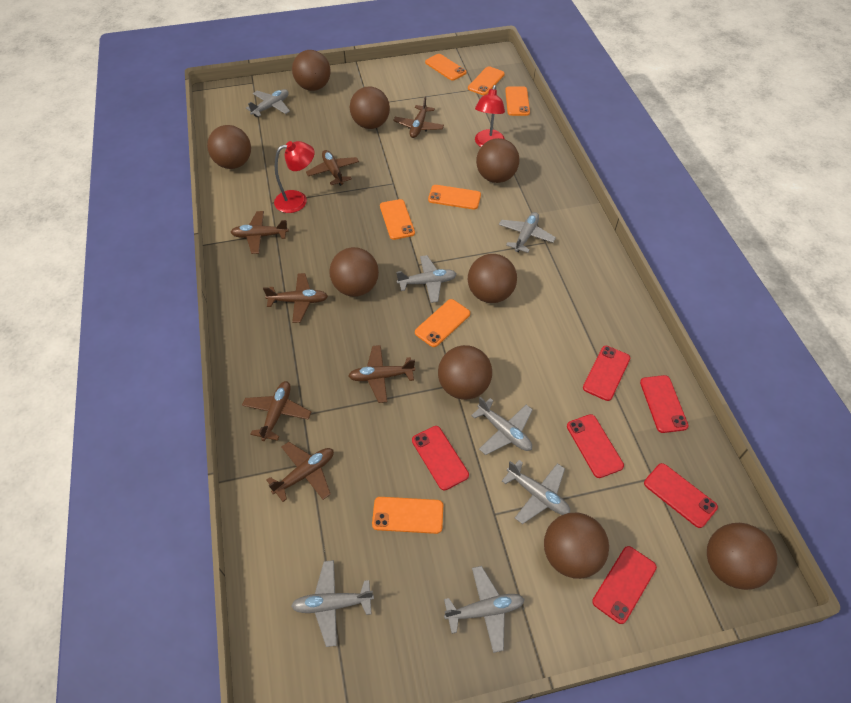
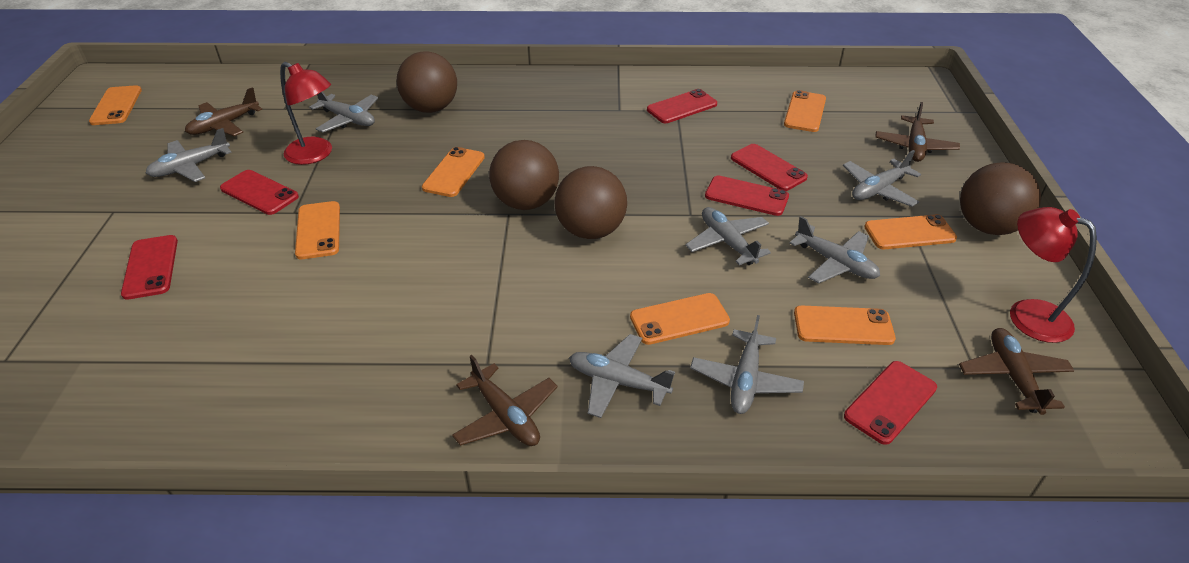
brown ball: 9 -> 4
brown plane: 7 -> 4

